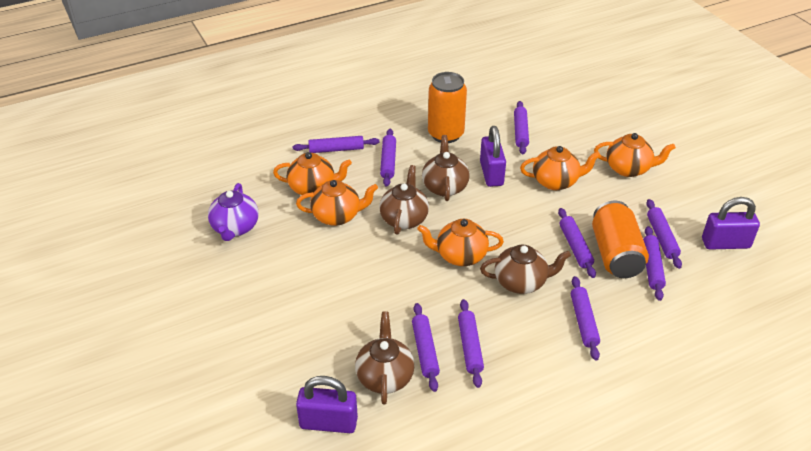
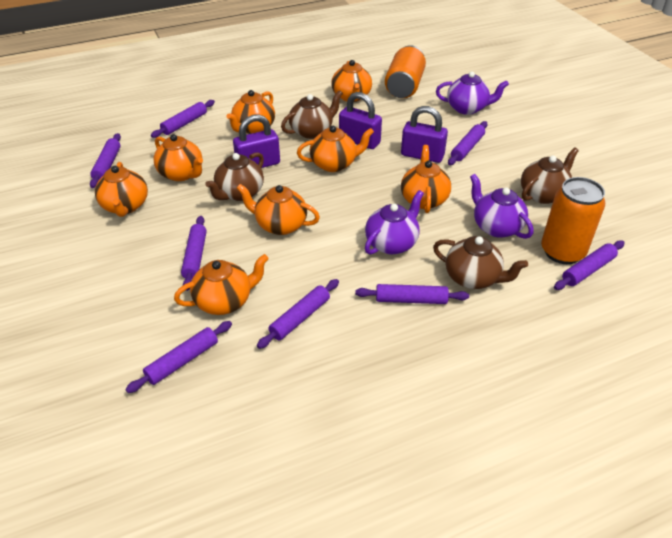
orange teapot: 5 -> 8
purple rolling pin: 9 -> 8
purple teapot: 1 -> 3

